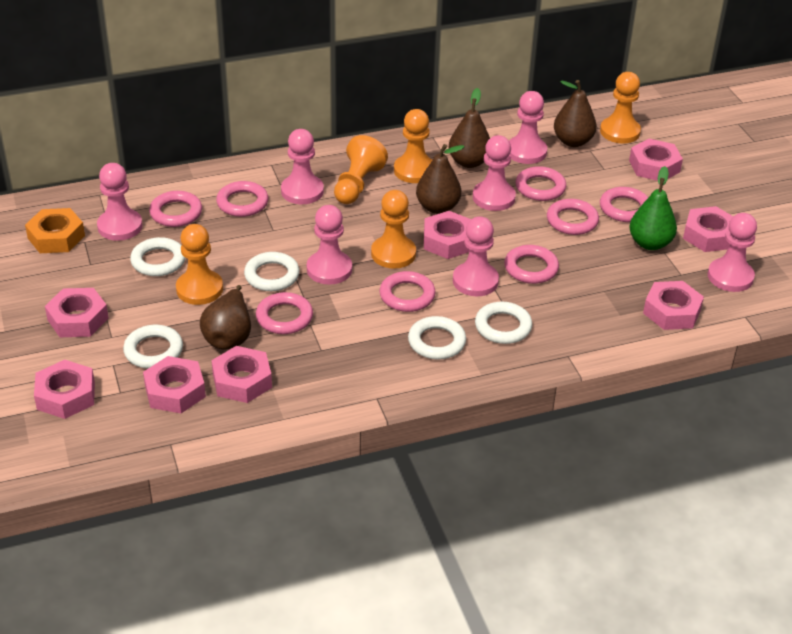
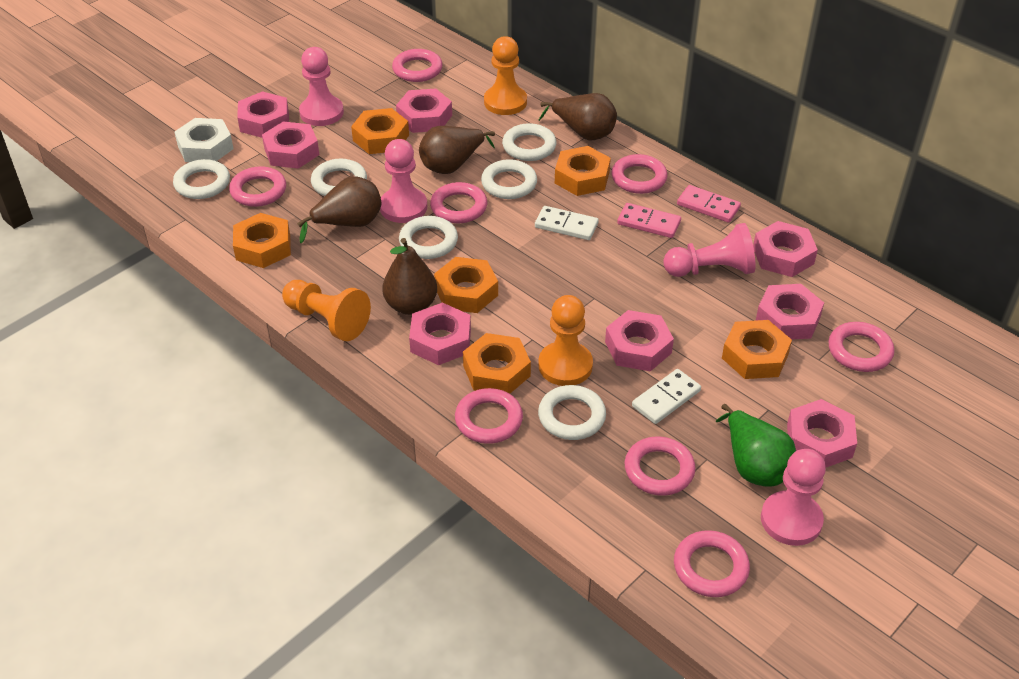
orange nut: 1 -> 6
orange pawn: 5 -> 3
pink domino: 0 -> 2
pink pawn: 7 -> 4
white domino: 0 -> 2
white nut: 0 -> 1
white ring: 5 -> 6

